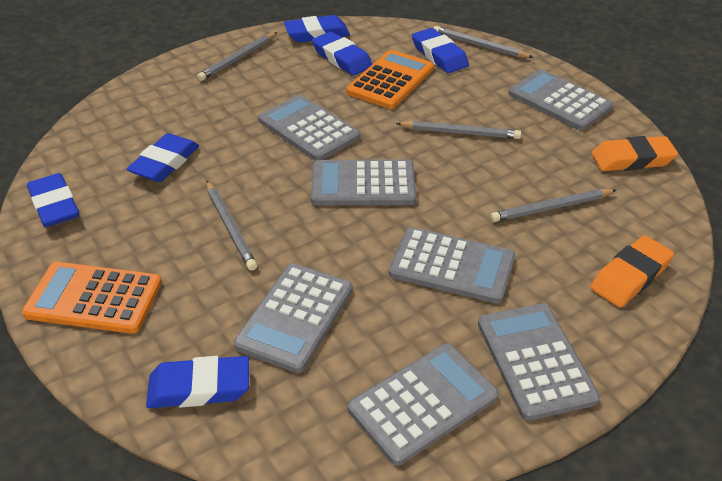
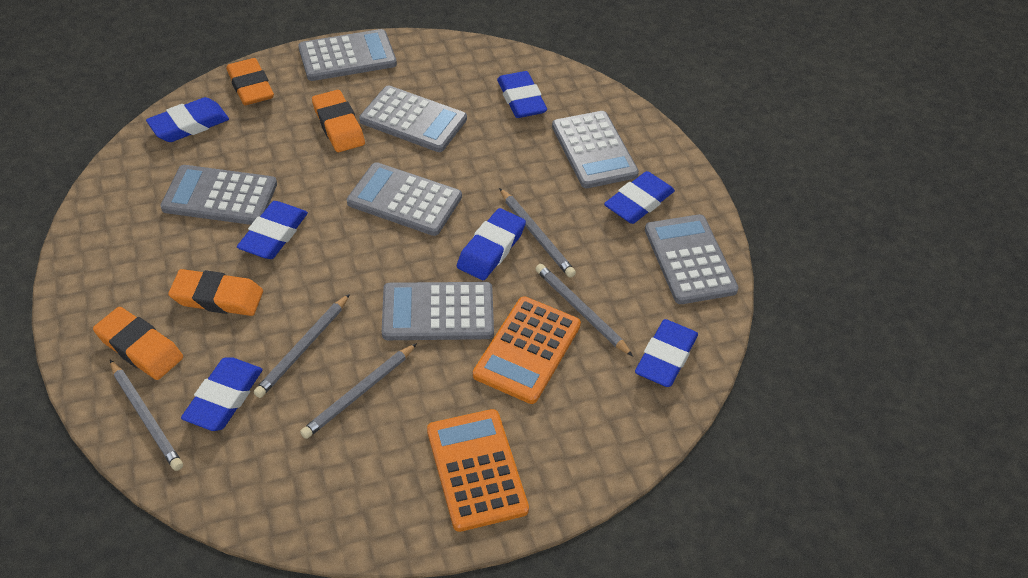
blue eraser: 6 -> 7
orange eraser: 2 -> 4

